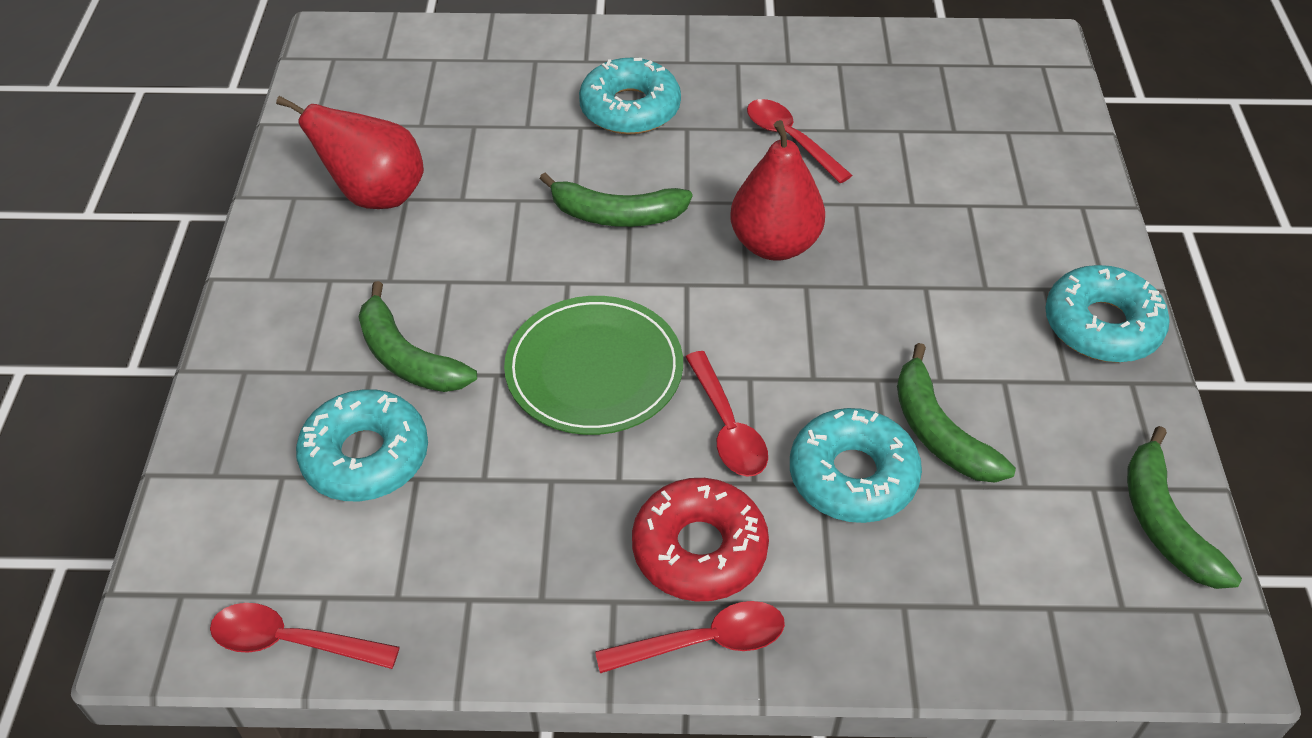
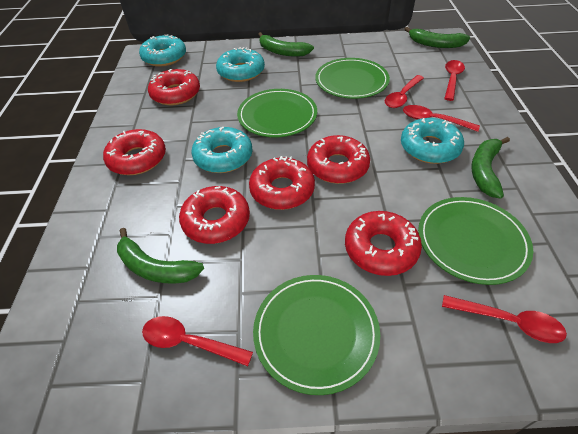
green plate: 1 -> 4
red donut: 1 -> 6
red pear: 2 -> 0
red spoon: 4 -> 5

